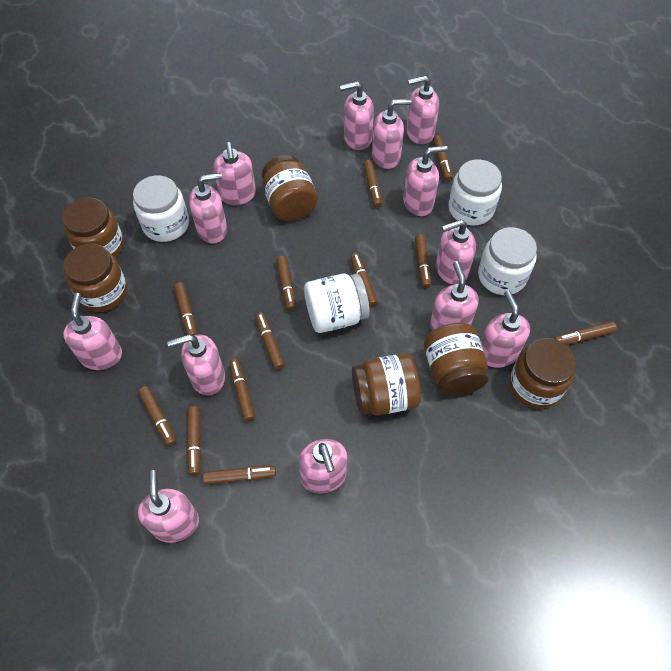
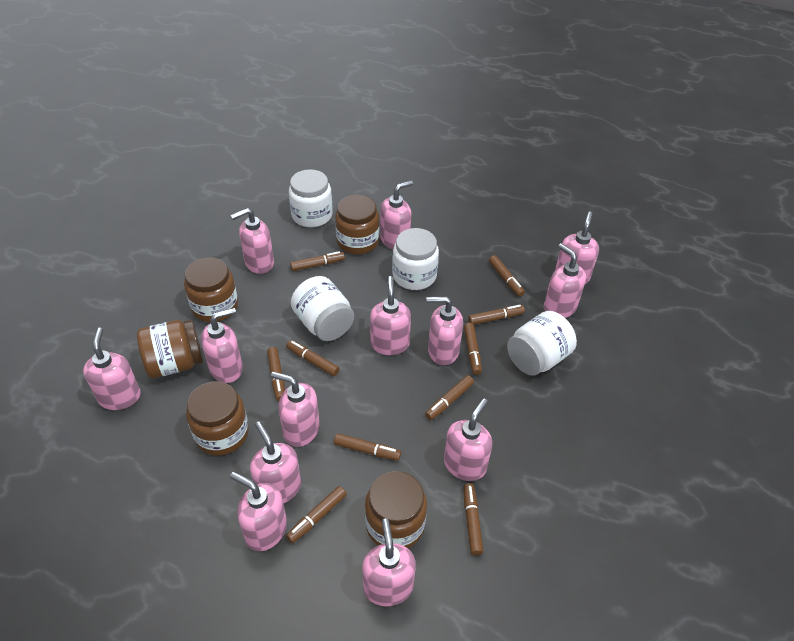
brown jar: 6 -> 5
brown marker: 12 -> 10

